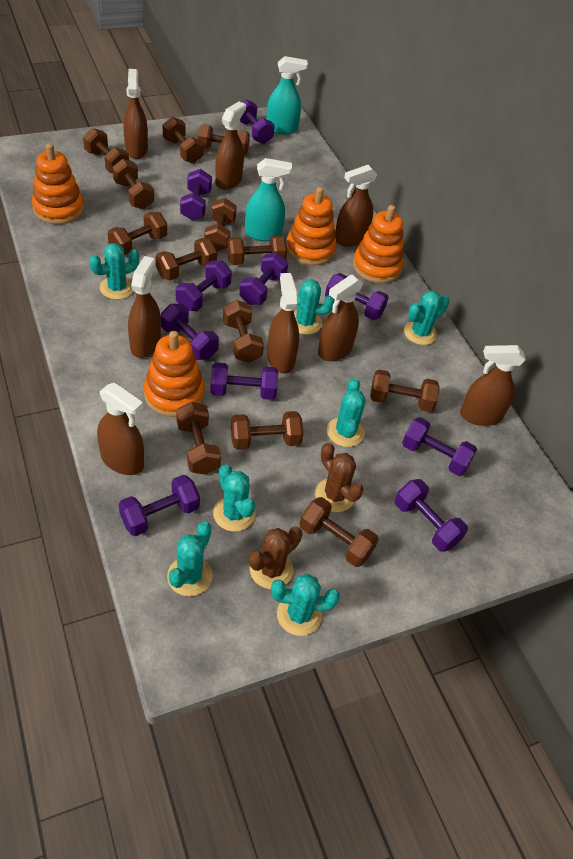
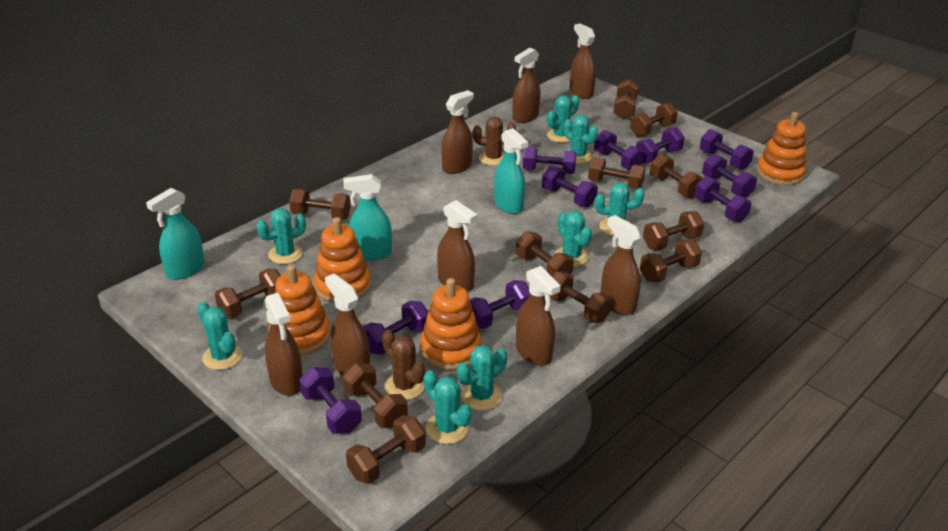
brown dumbbell: 13 -> 12
turquoise cactus: 7 -> 8
turquoise spray bottle: 2 -> 3

